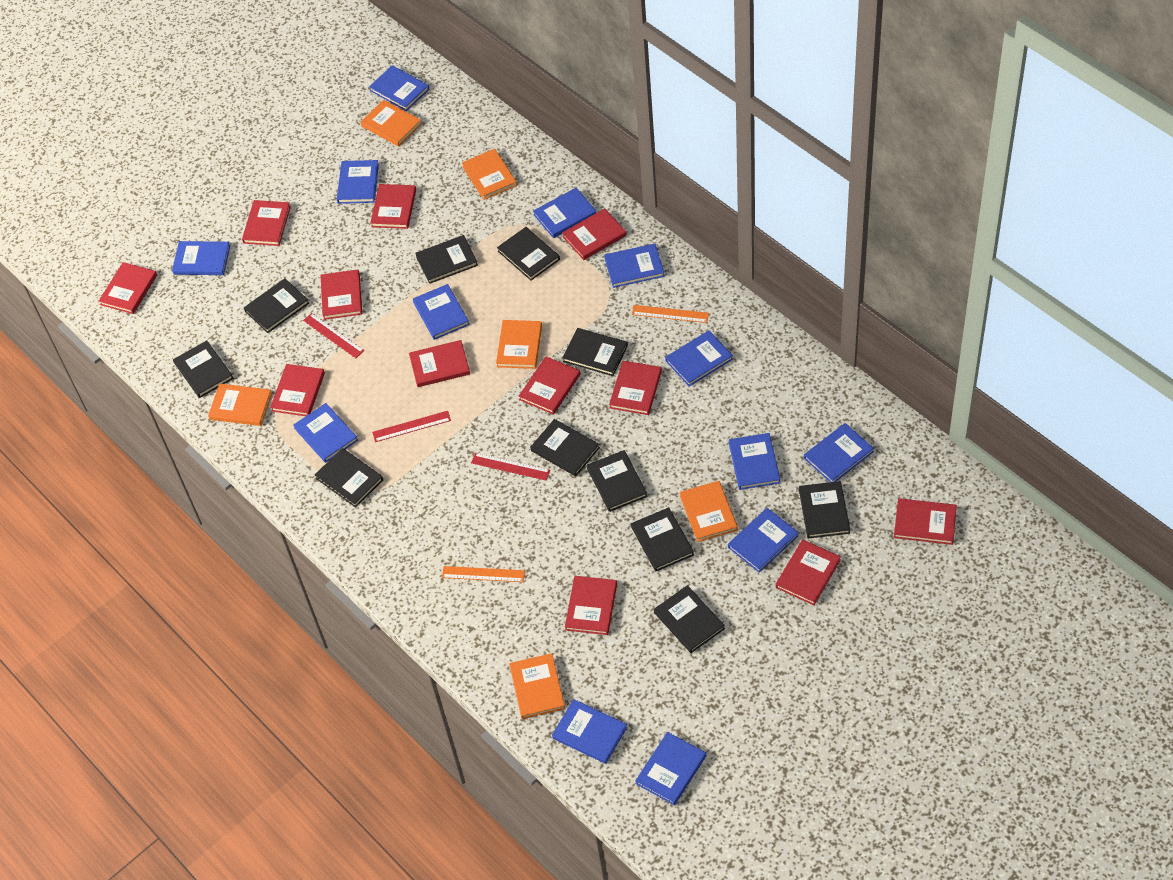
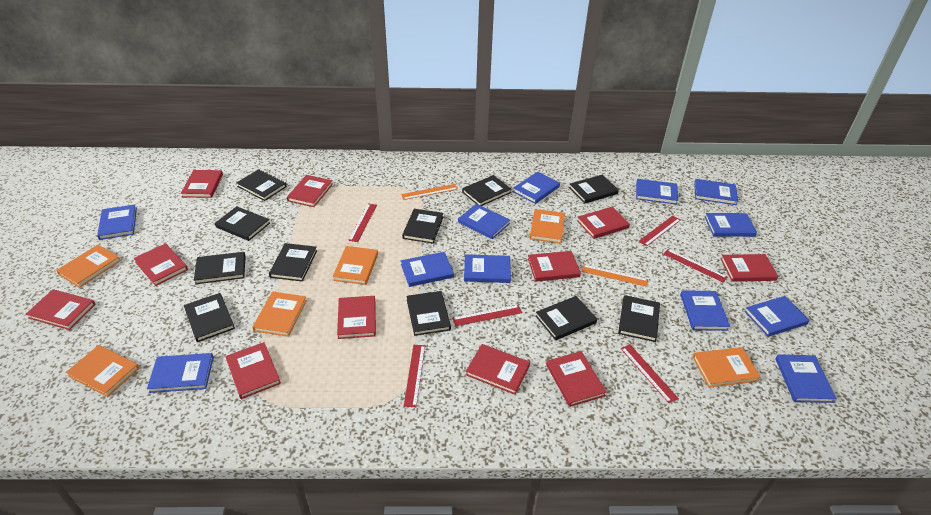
blue book: 13 -> 12
red book: 12 -> 11
red ruler: 3 -> 6

